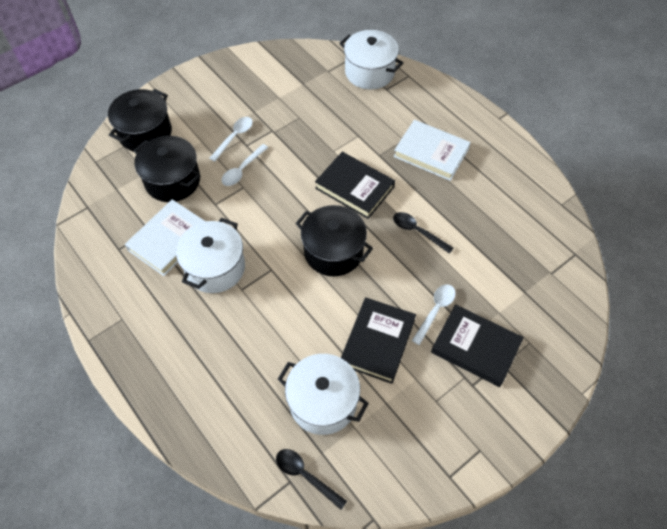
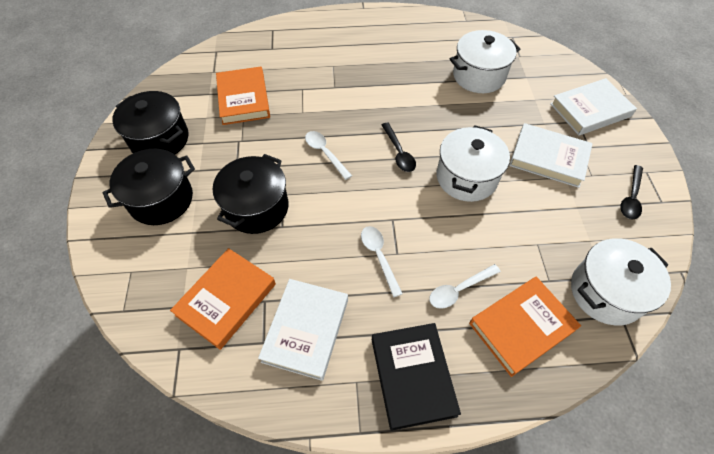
black book: 3 -> 1
orange book: 0 -> 3
white book: 2 -> 3

